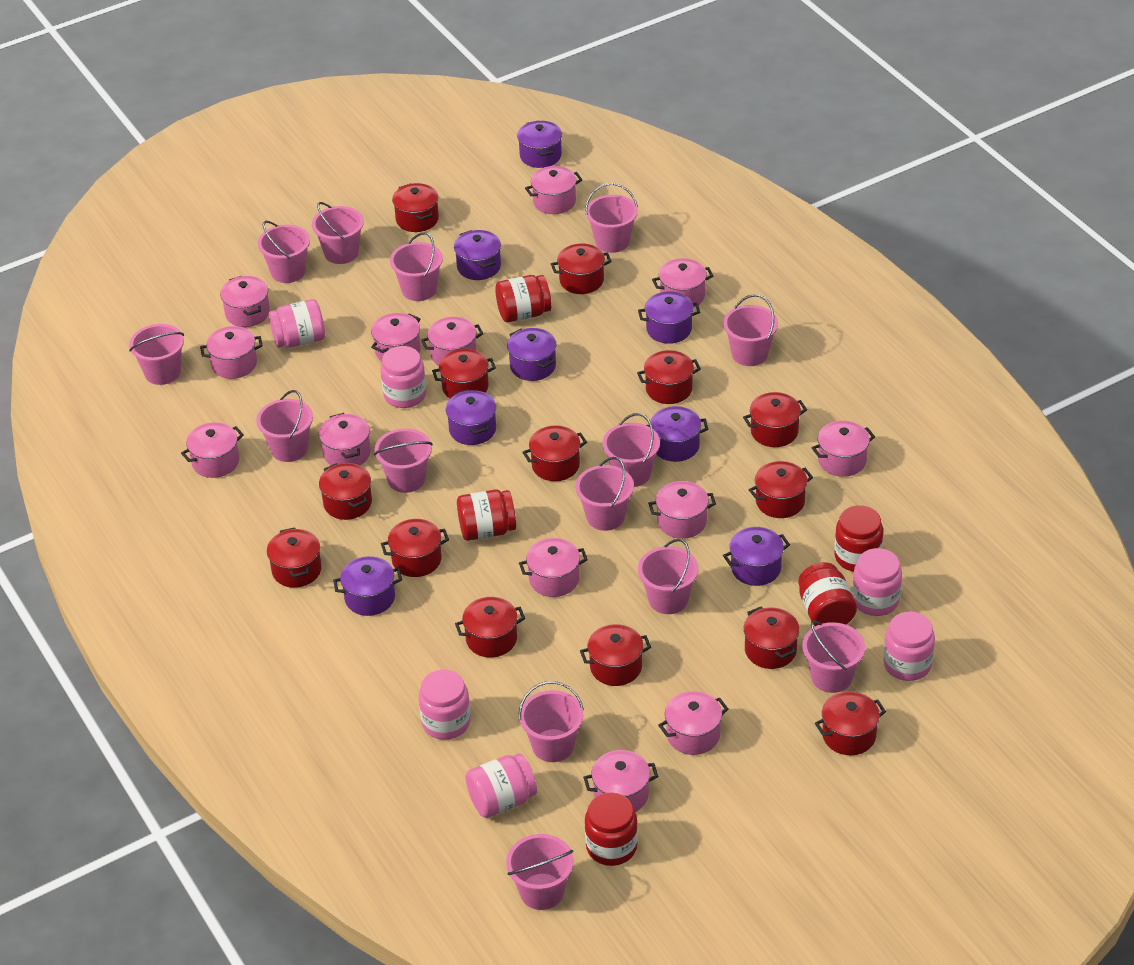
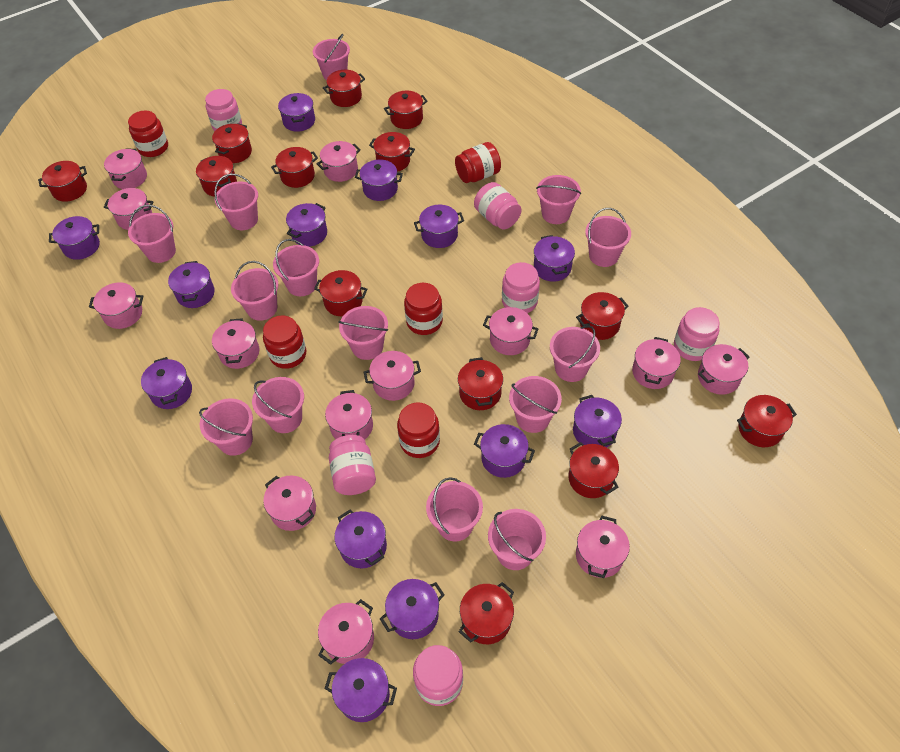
purple pot: 8 -> 13
red pot: 14 -> 13

